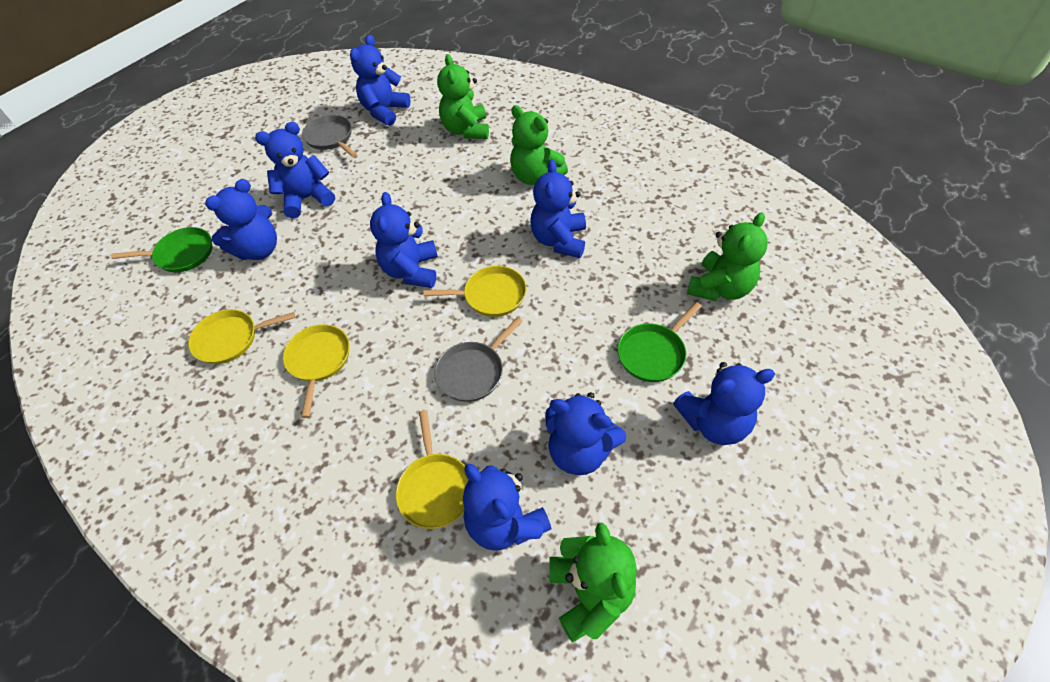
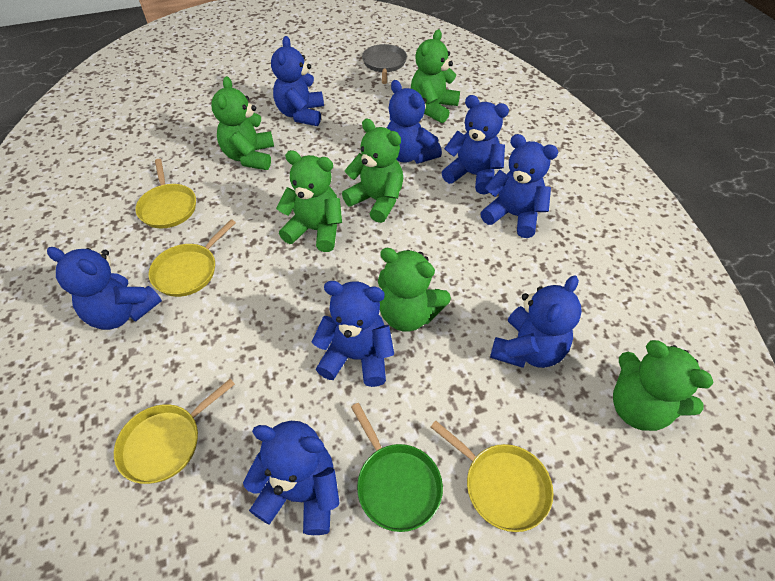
green pan: 2 -> 1
green teddy bear: 4 -> 6
grey pan: 2 -> 1

